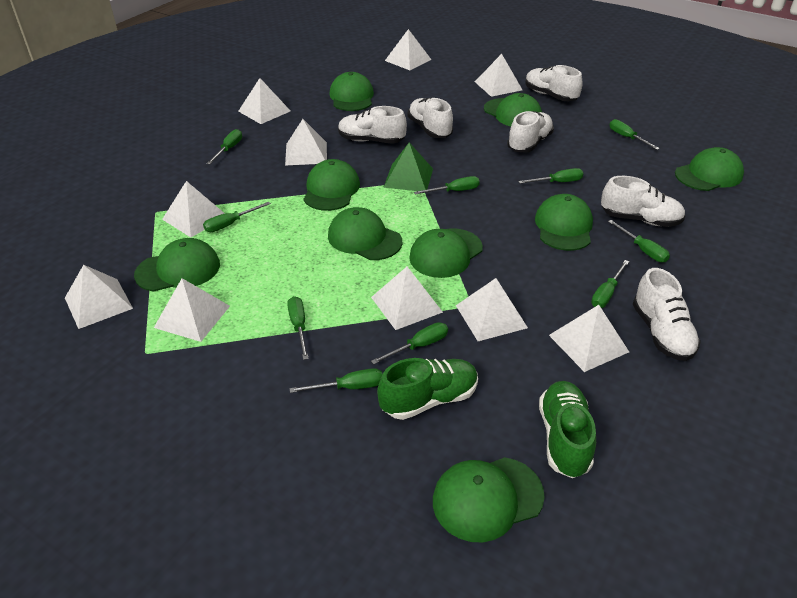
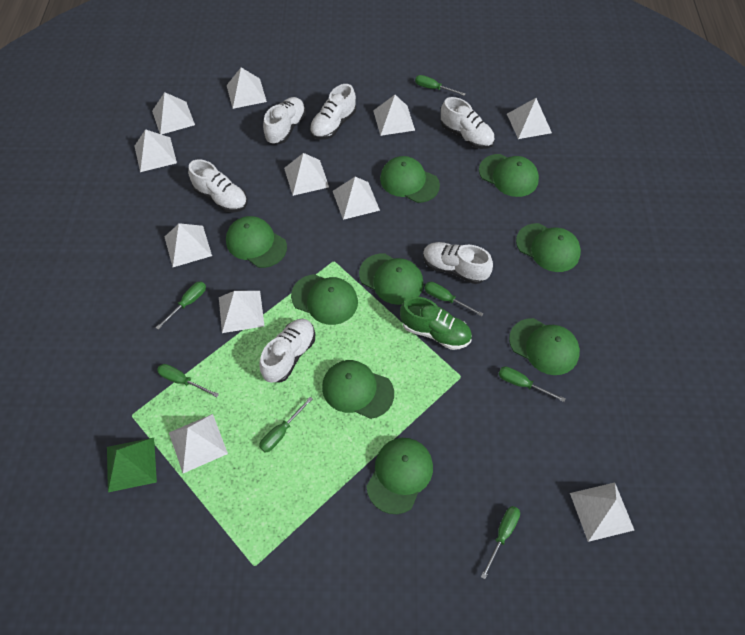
green screwdriver: 10 -> 7
green shoe: 2 -> 1
white pyramid: 10 -> 11

